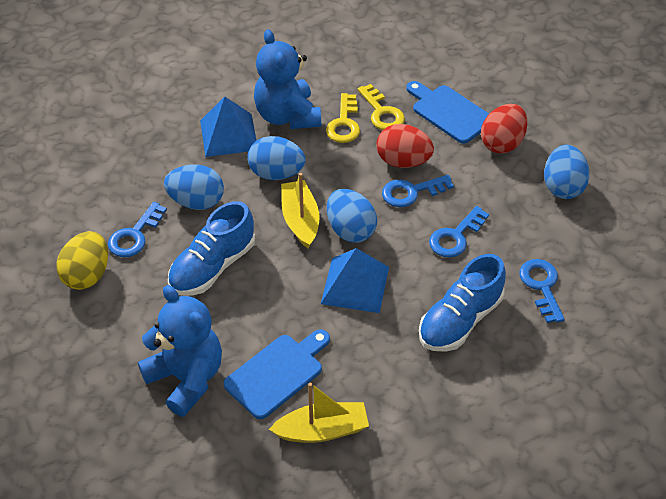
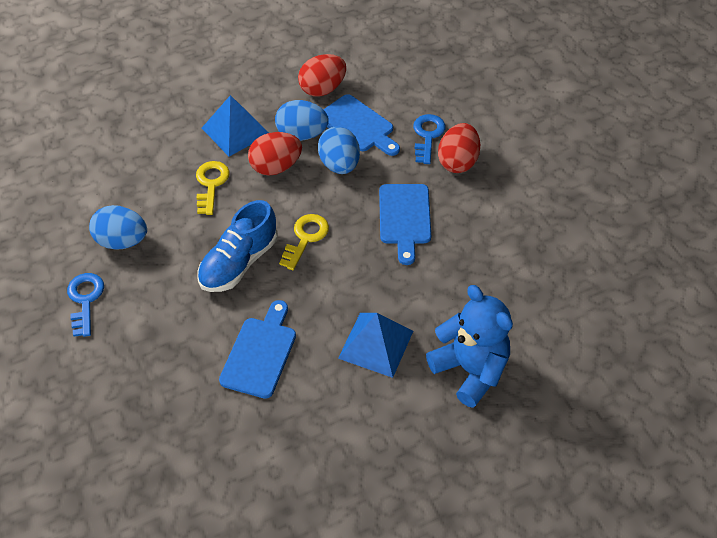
blue cutting board: 2 -> 3
blue egg: 4 -> 3
blue key: 4 -> 2
blue shoe: 2 -> 1
blue teddy bear: 2 -> 1
red egg: 2 -> 3
yellow boat: 2 -> 0
yellow egg: 1 -> 0

